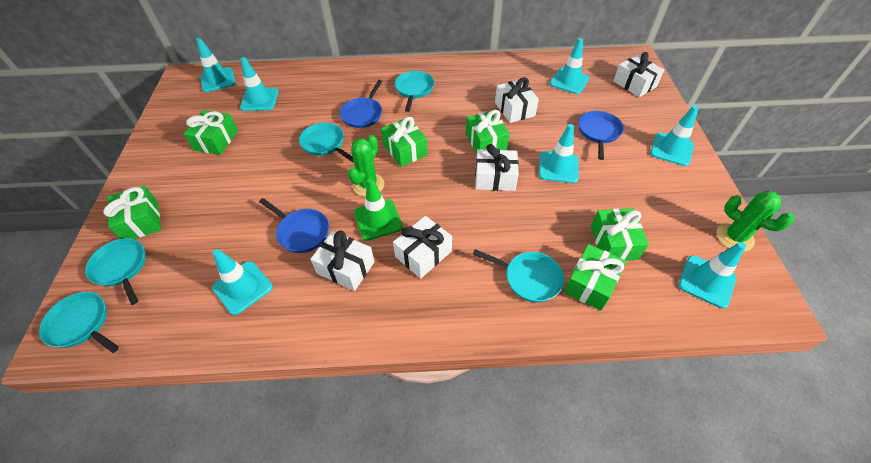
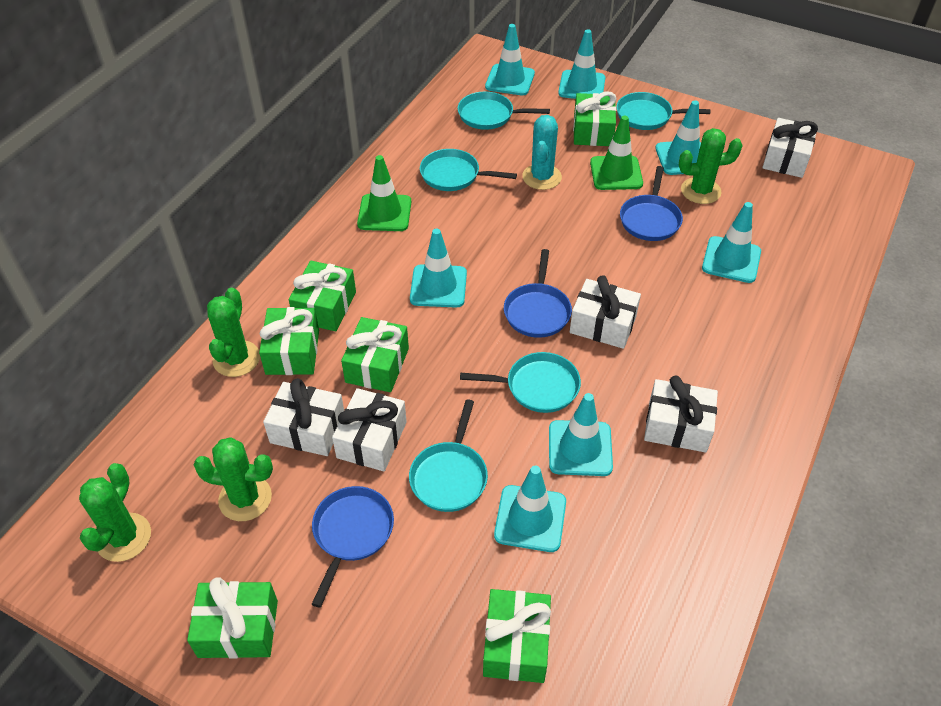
green cactus: 2 -> 4
green traffic cone: 1 -> 2
turquoise cactus: 0 -> 1

